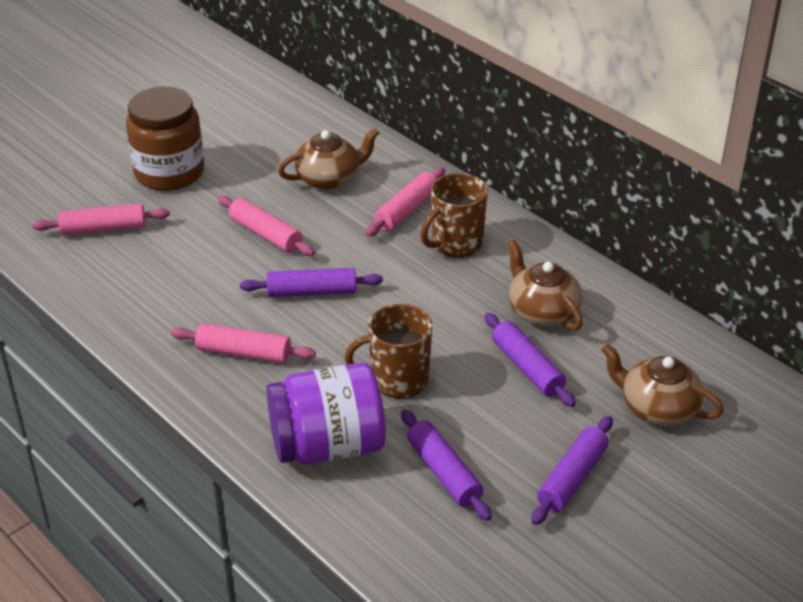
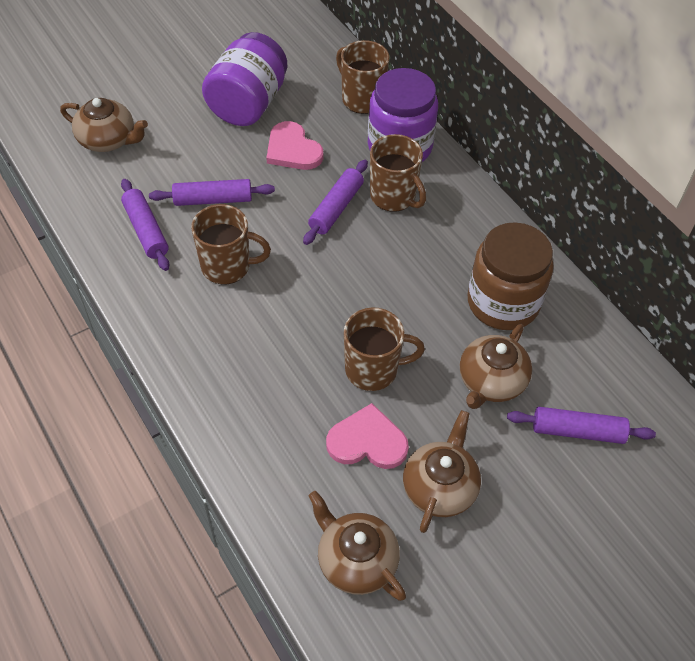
brown mug: 2 -> 4
brown teapot: 3 -> 4
pink heart: 0 -> 2
pink rolling pin: 4 -> 0
purple jar: 1 -> 2

